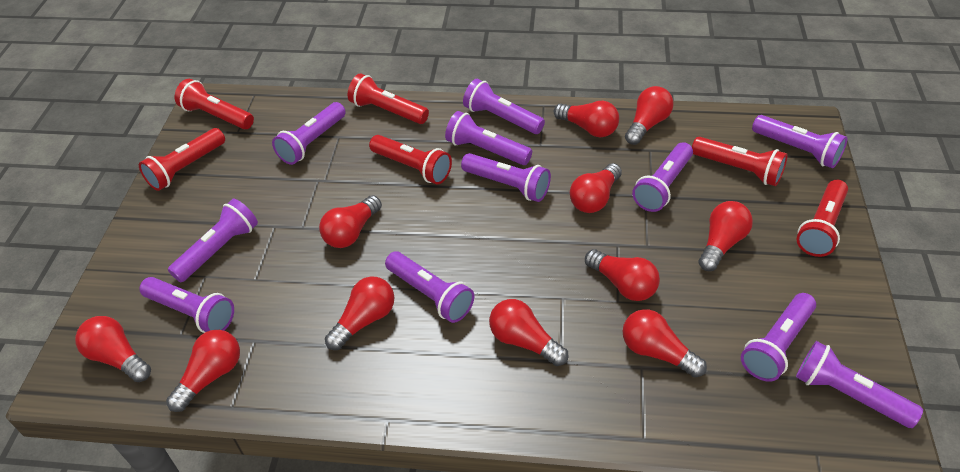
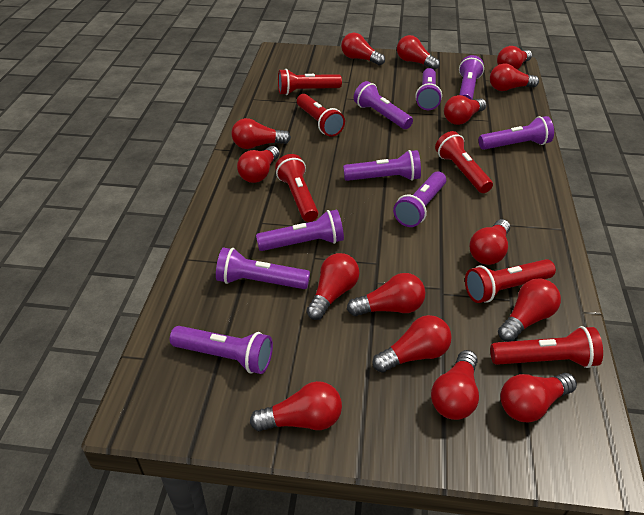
purple flashlight: 11 -> 9
red light bulb: 11 -> 15

